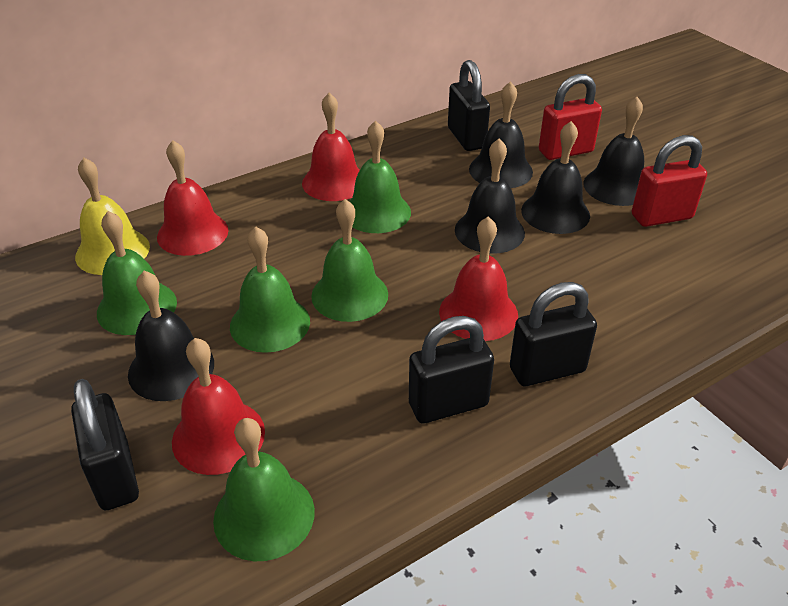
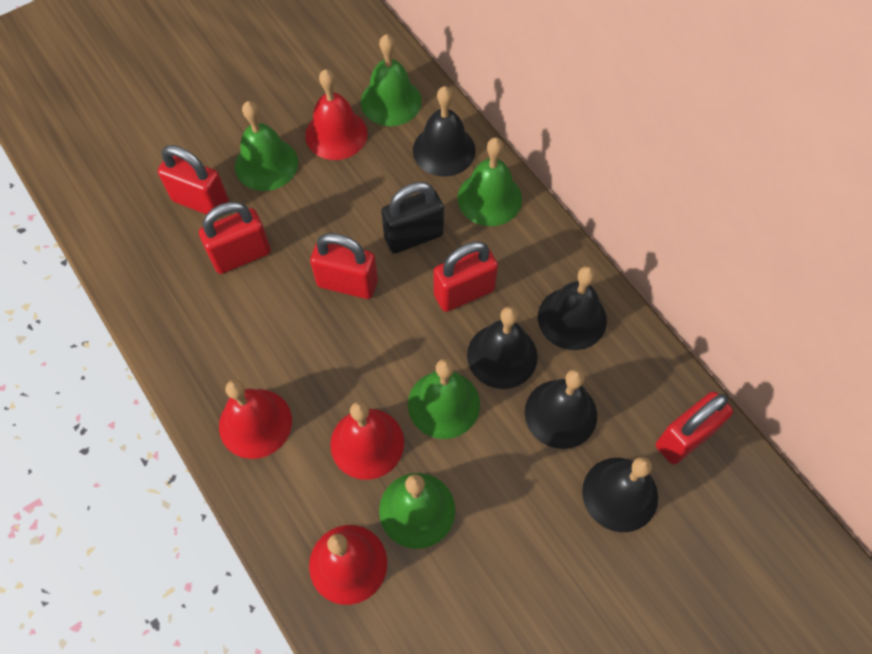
black padlock: 4 -> 1
red padlock: 2 -> 5
yellow bell: 1 -> 0

